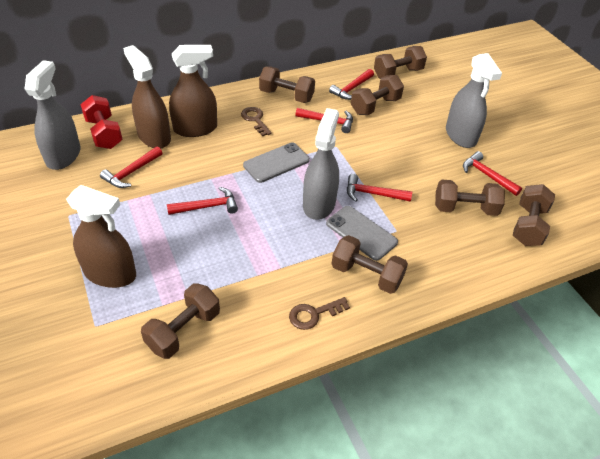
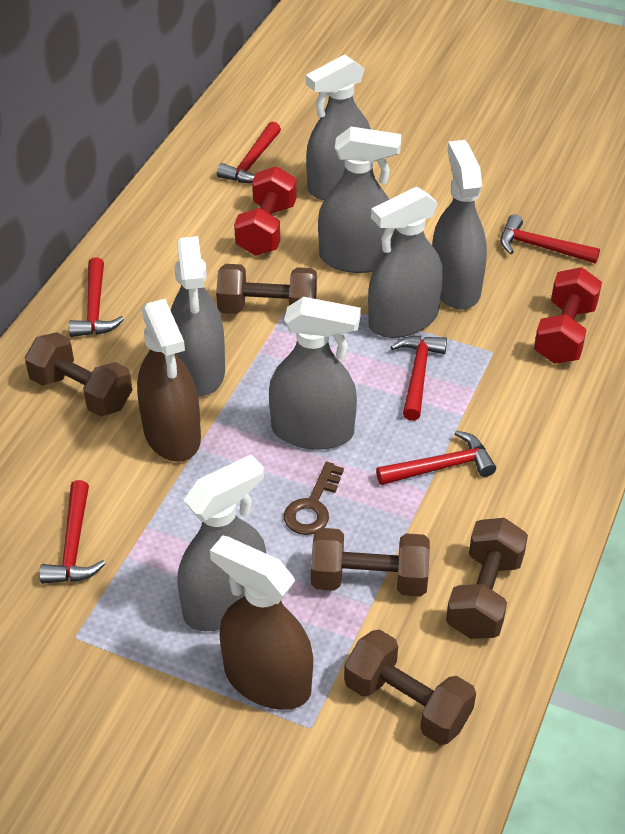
brown dumbbell: 7 -> 5
brown key: 2 -> 1
brown spray bottle: 3 -> 2
grey phone: 2 -> 0
grey spray bottle: 3 -> 7
red dumbbell: 1 -> 2

